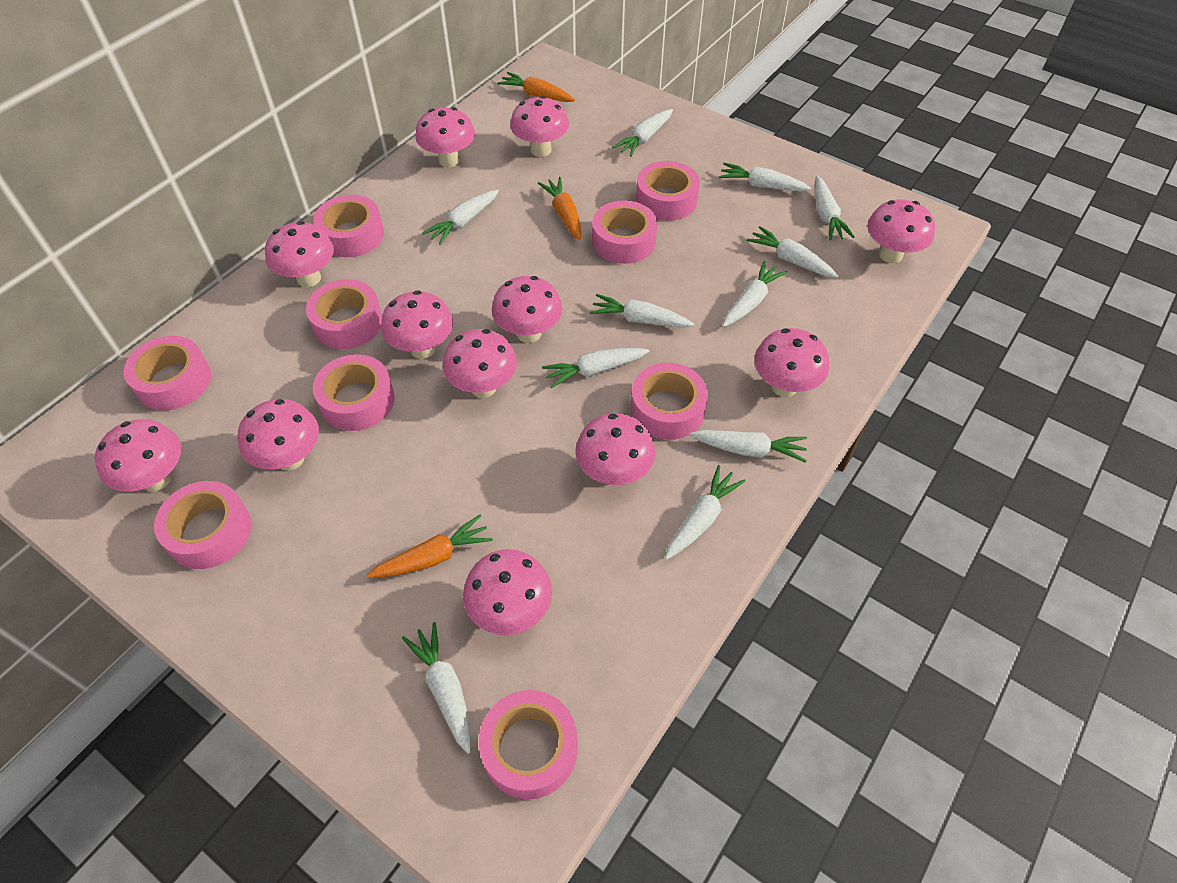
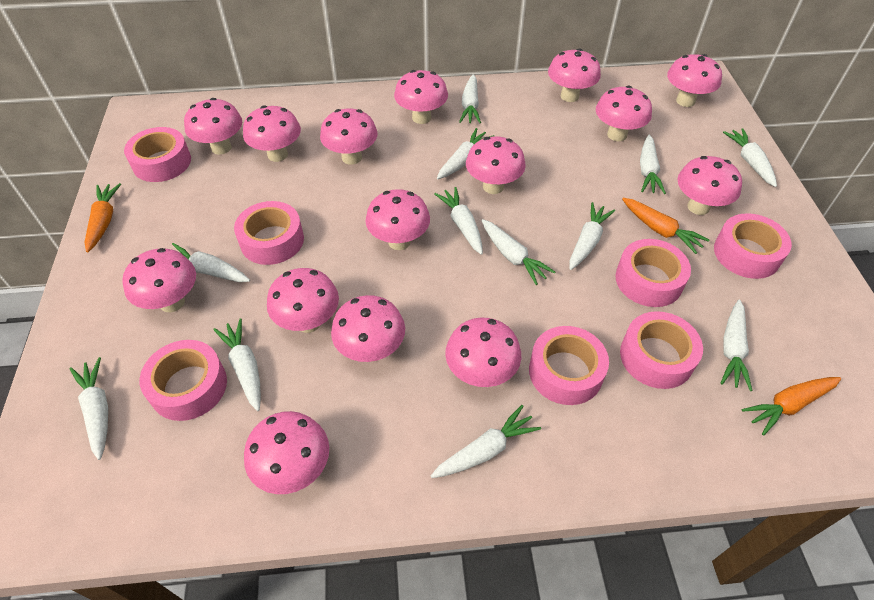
pink mushroom: 12 -> 15
pink tape: 9 -> 7
white carrot: 11 -> 12

